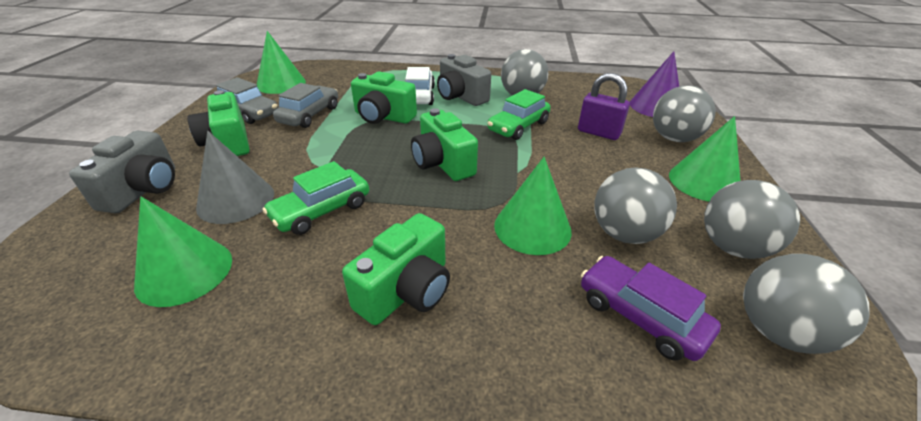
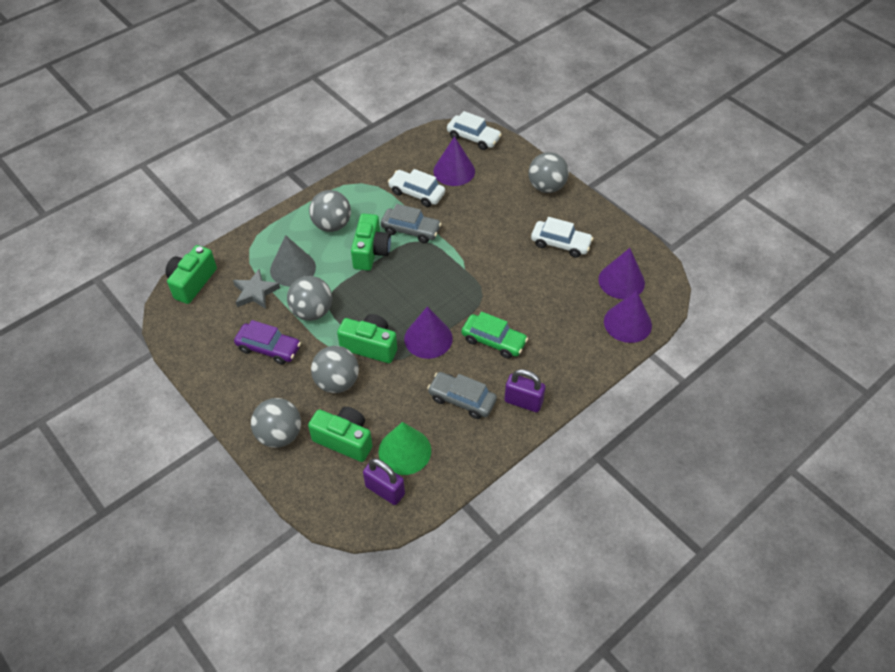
green car: 2 -> 1
green cone: 4 -> 1
grey camera: 2 -> 0
grey star: 0 -> 1
purple cone: 1 -> 4
purple padlock: 1 -> 2
white car: 1 -> 3

